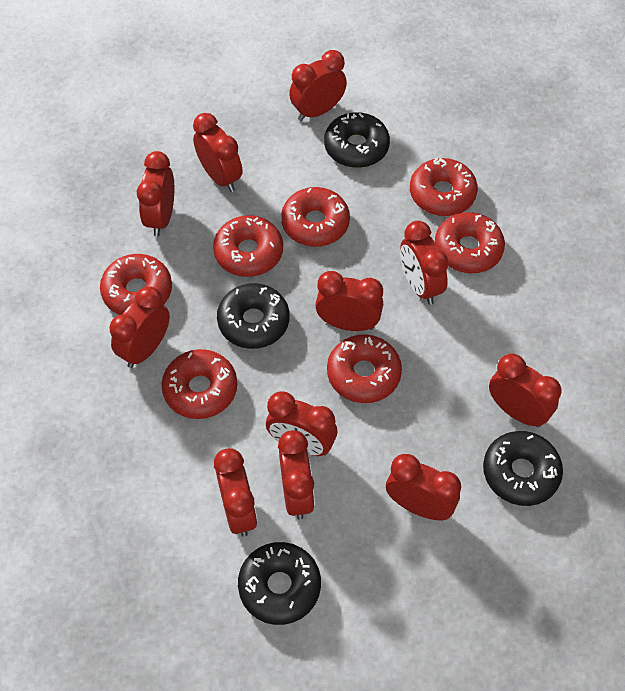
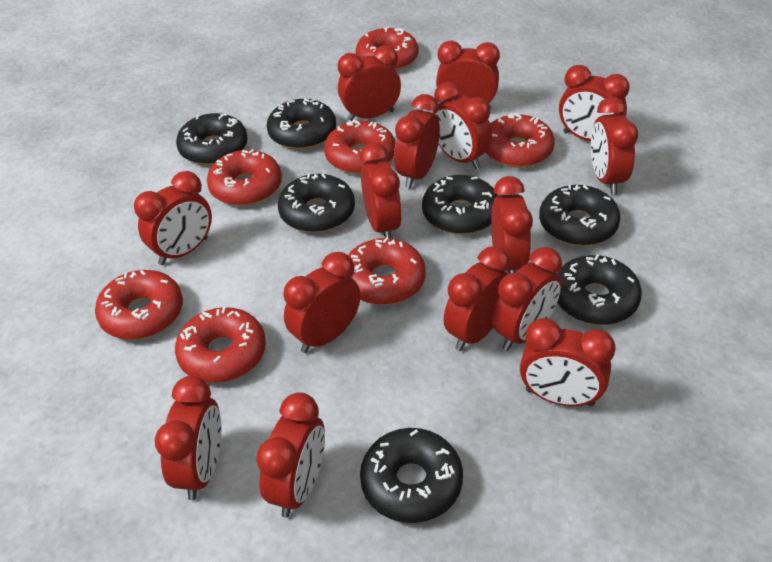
black donut: 4 -> 7
red clock: 11 -> 15

